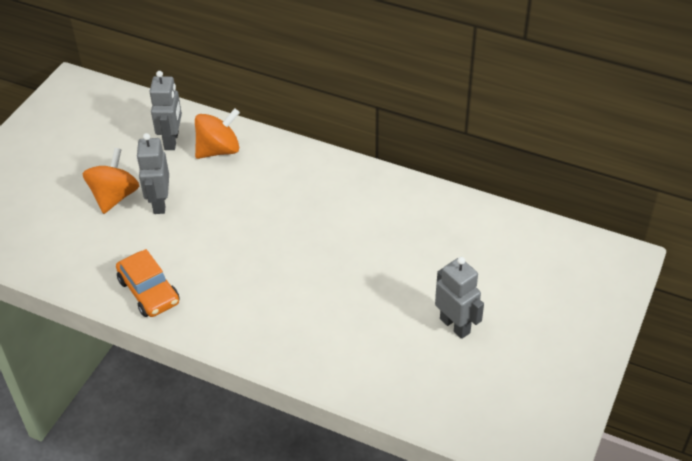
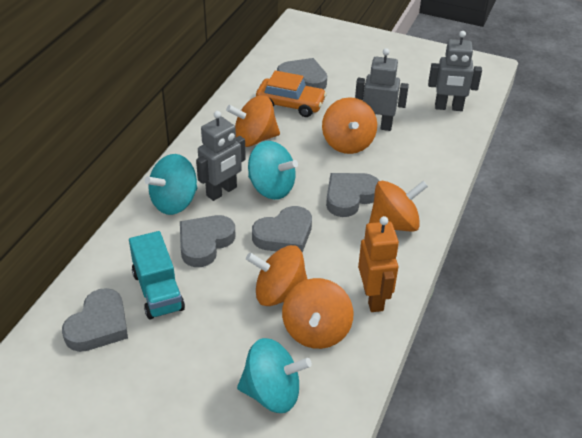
grey heart: 0 -> 5
orange robot: 0 -> 1
orange spinning top: 2 -> 5
turquoise spinning top: 0 -> 3
turquoise truck: 0 -> 1

